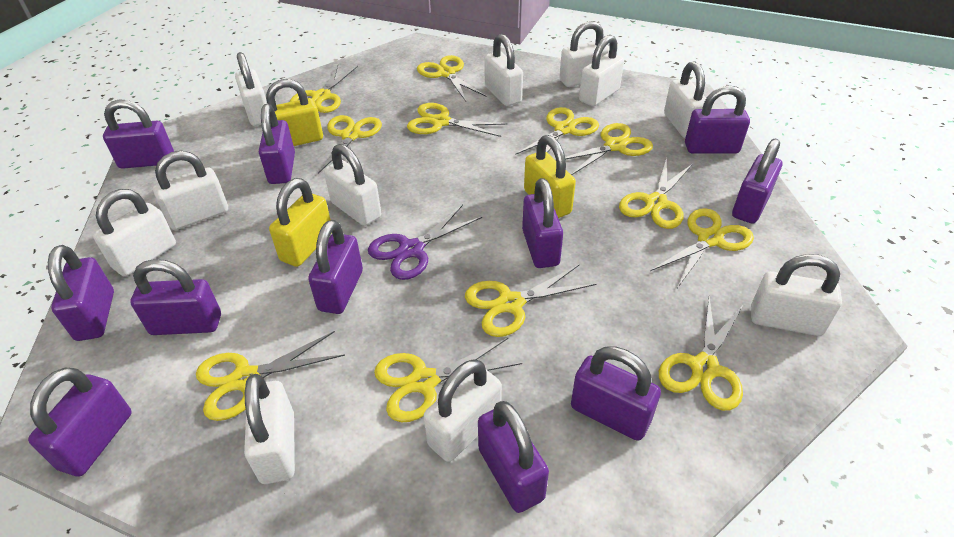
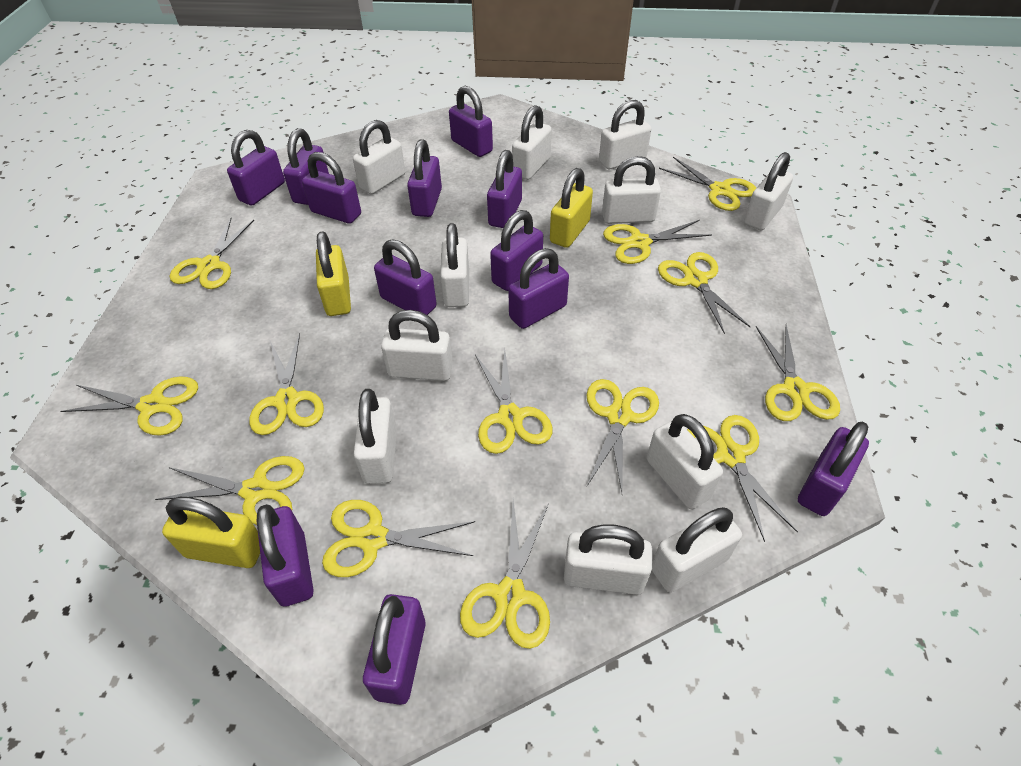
purple padlock: 11 -> 12
purple scissors: 1 -> 0
yellow scissors: 12 -> 13

